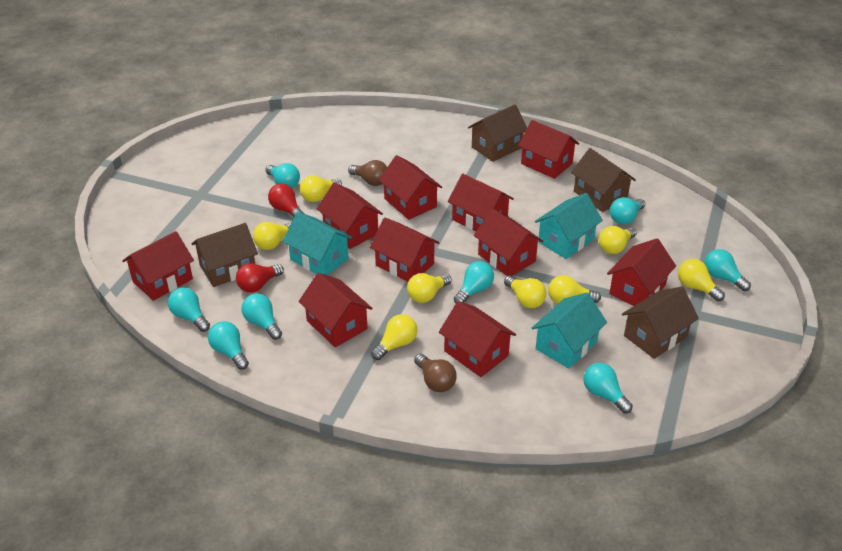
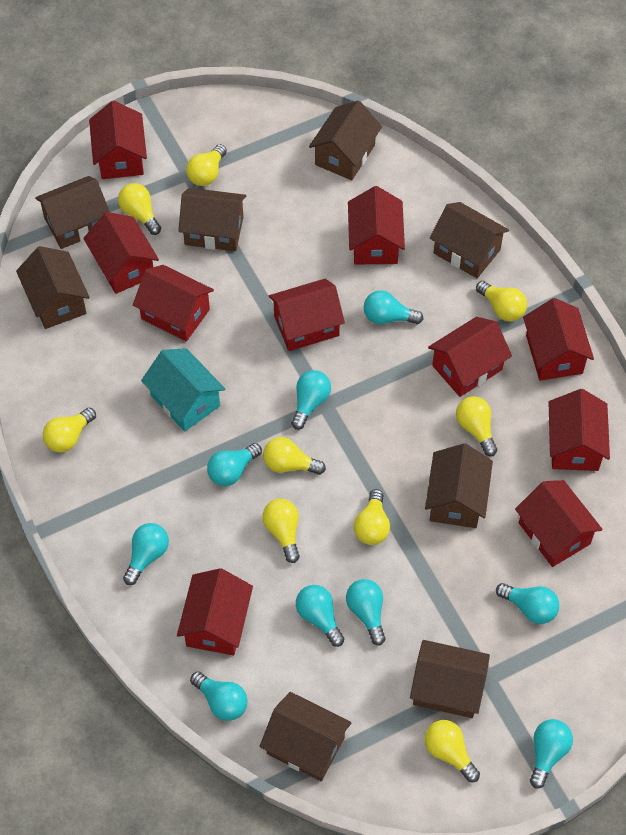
brown house: 4 -> 8
brown light bulb: 2 -> 0
red light bulb: 2 -> 0
turquoise house: 3 -> 1
turquoise light bulb: 8 -> 9
yellow light bulb: 8 -> 9

